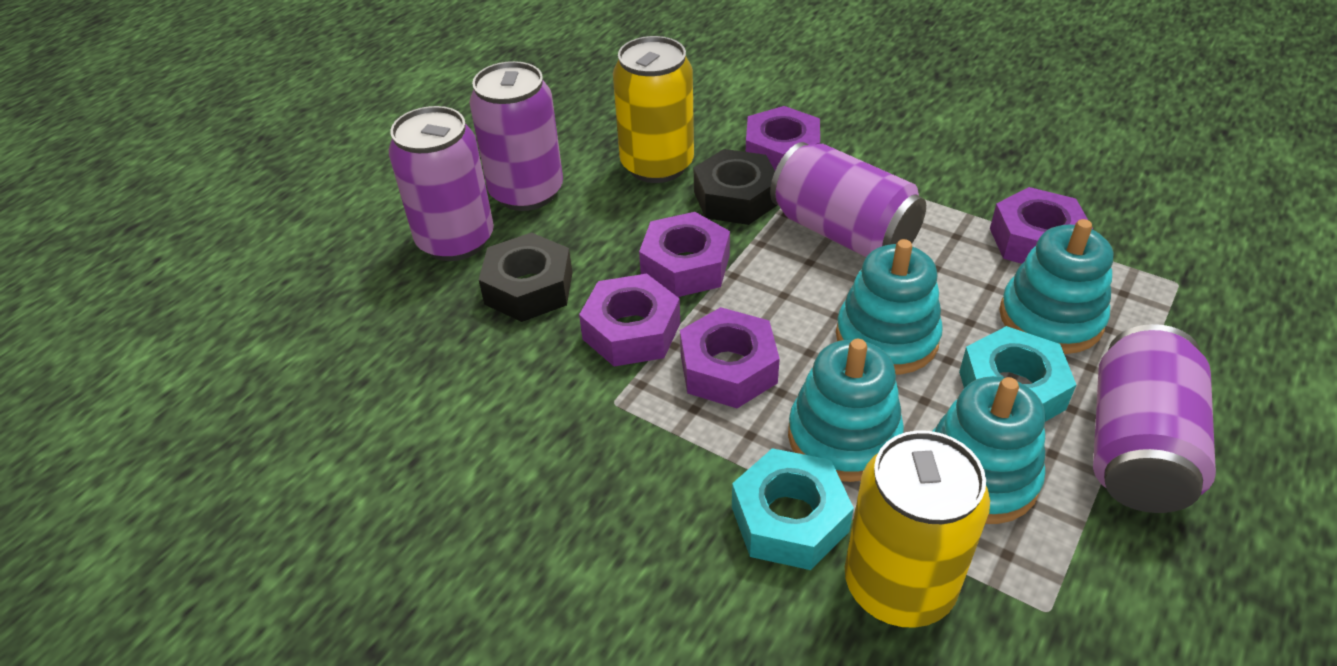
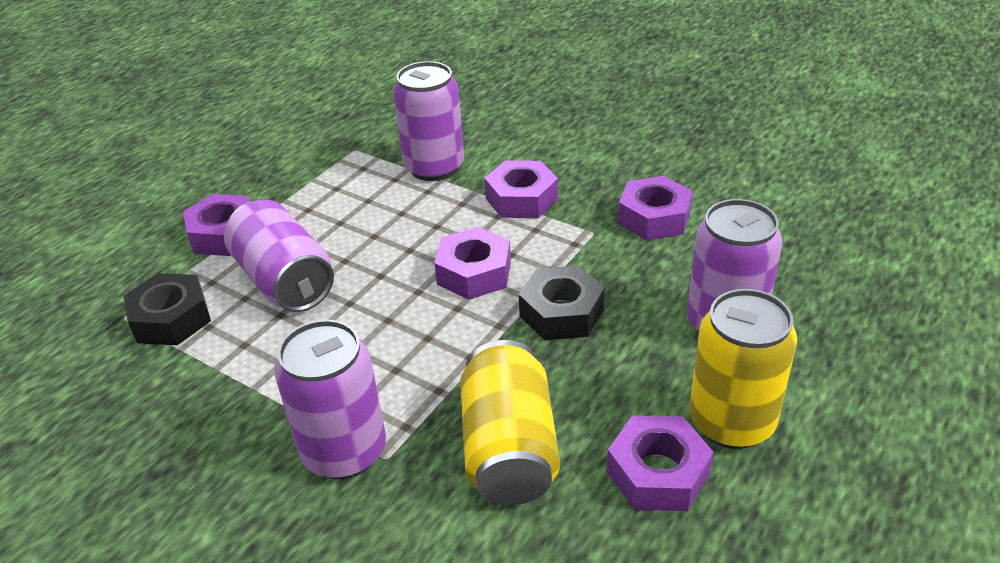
turquoise nut: 2 -> 0
turquoise stacking toy: 4 -> 0

